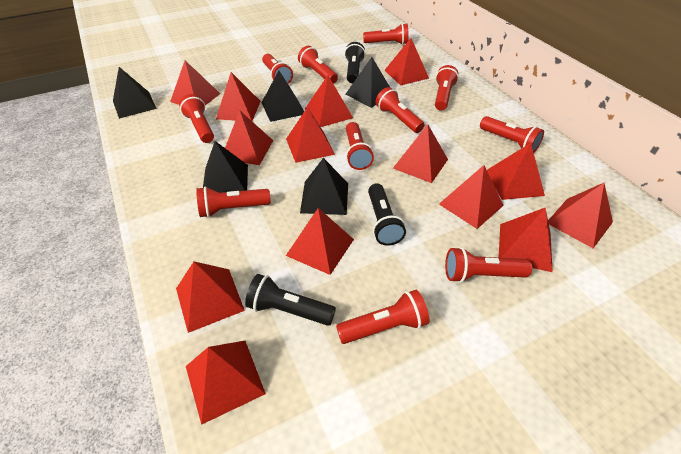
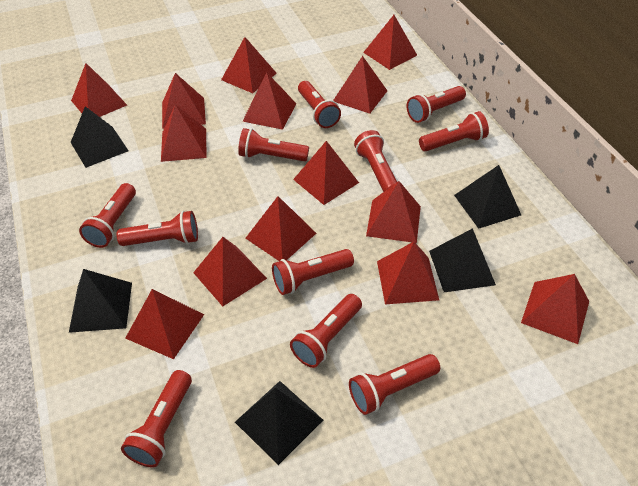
black flashlight: 3 -> 0

